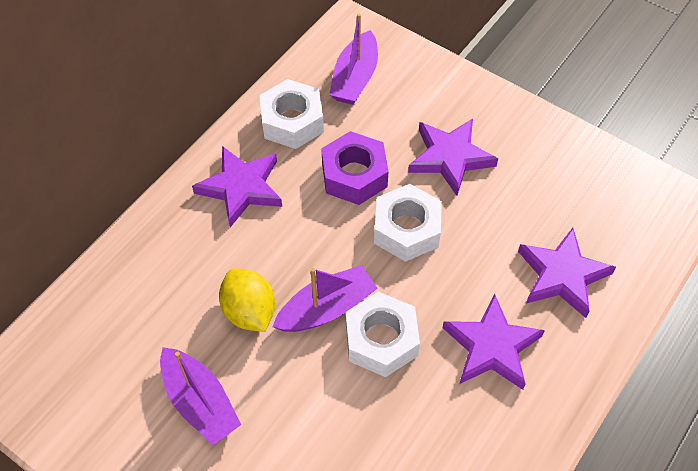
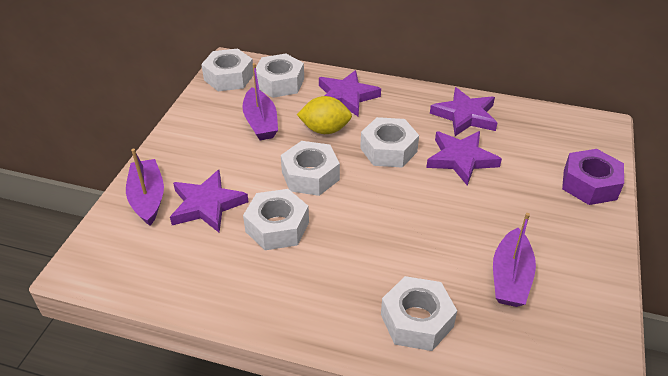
white nut: 3 -> 6

